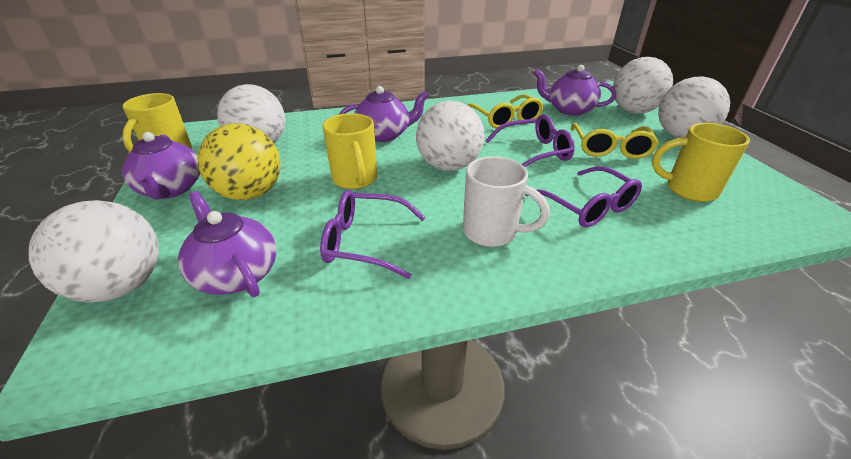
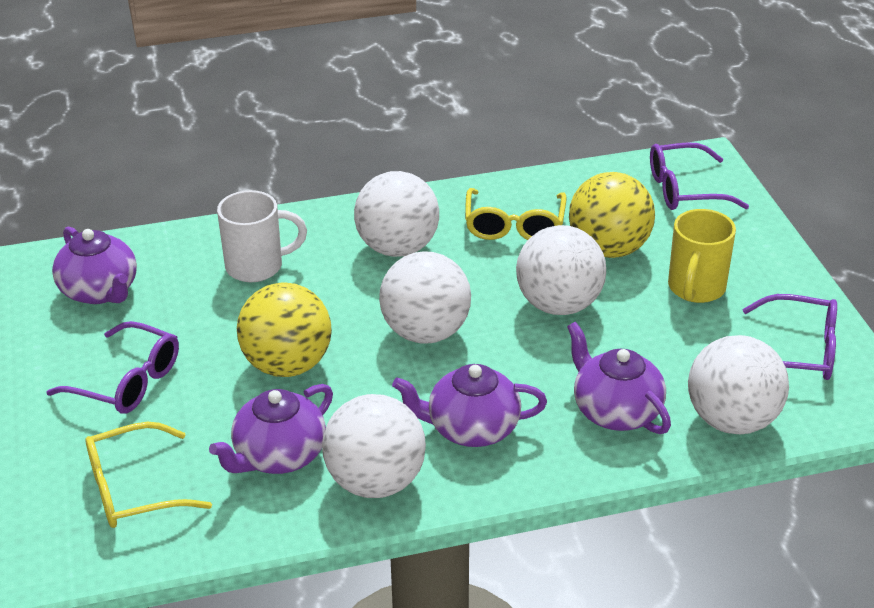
yellow ball: 1 -> 2
yellow mug: 3 -> 1

